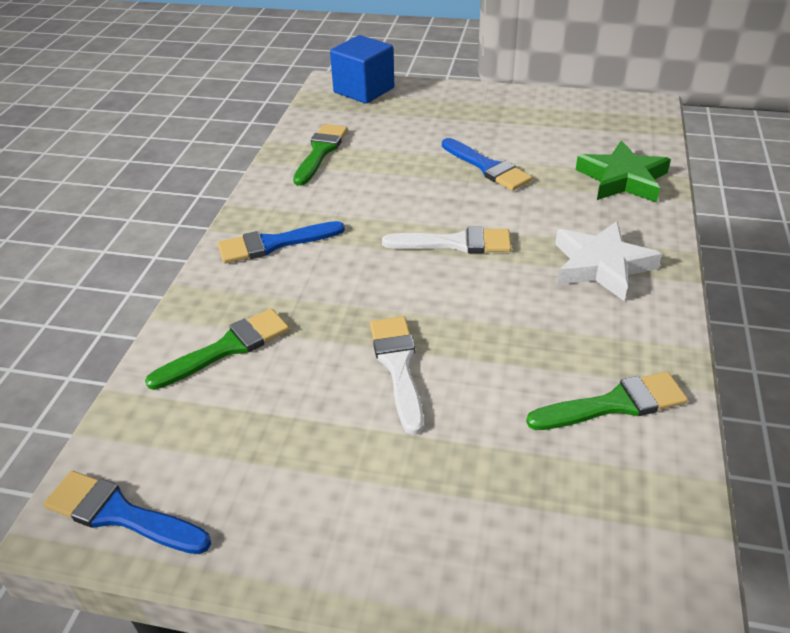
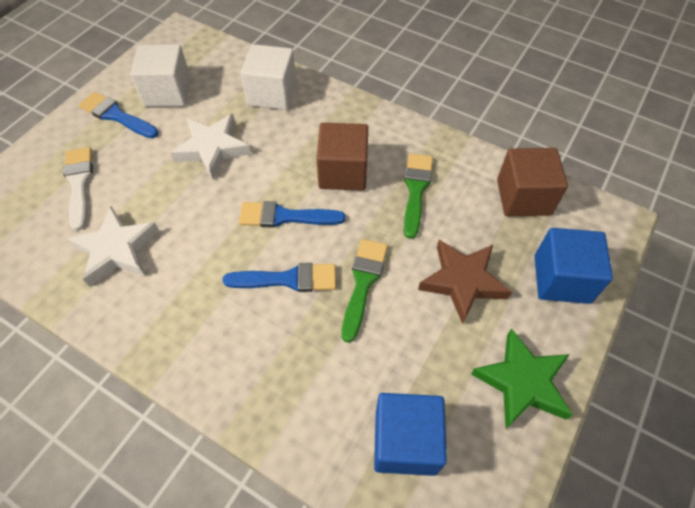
blue cube: 1 -> 2
brown cube: 0 -> 2
brown star: 0 -> 1
green brush: 3 -> 2
white brush: 2 -> 1
white cube: 0 -> 2
white star: 1 -> 2

